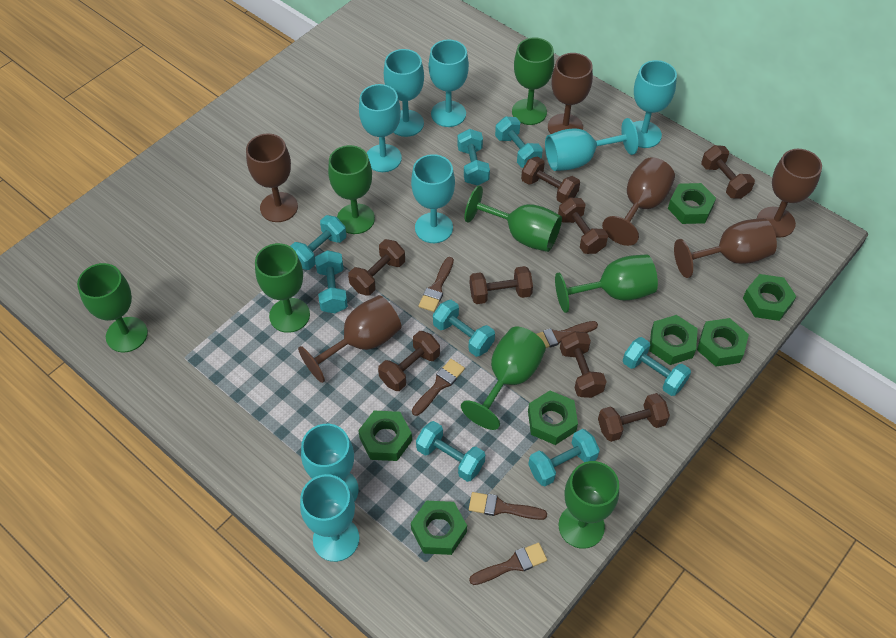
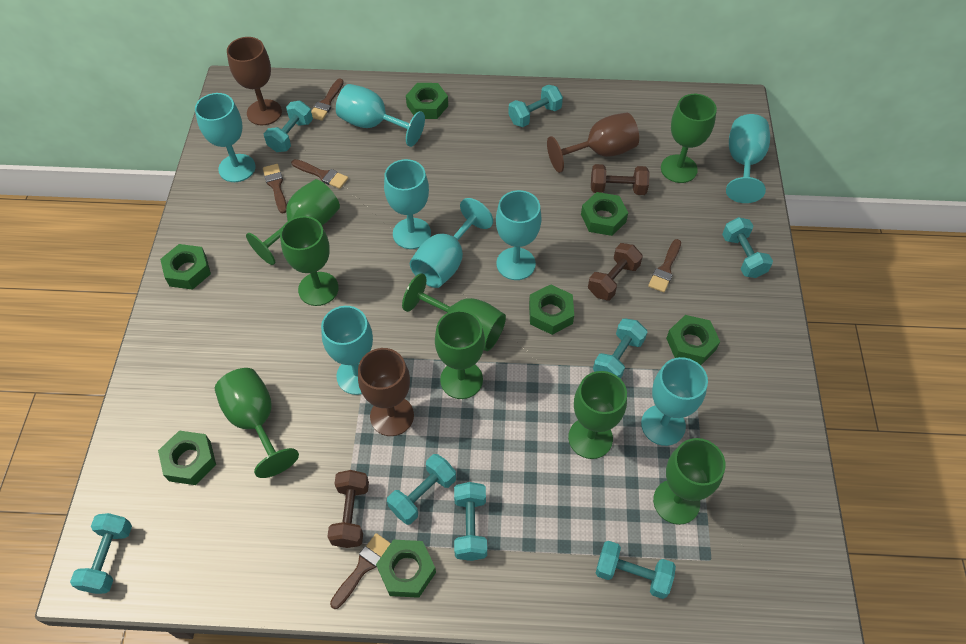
brown dumbbell: 8 -> 3
brown goblet: 6 -> 3

